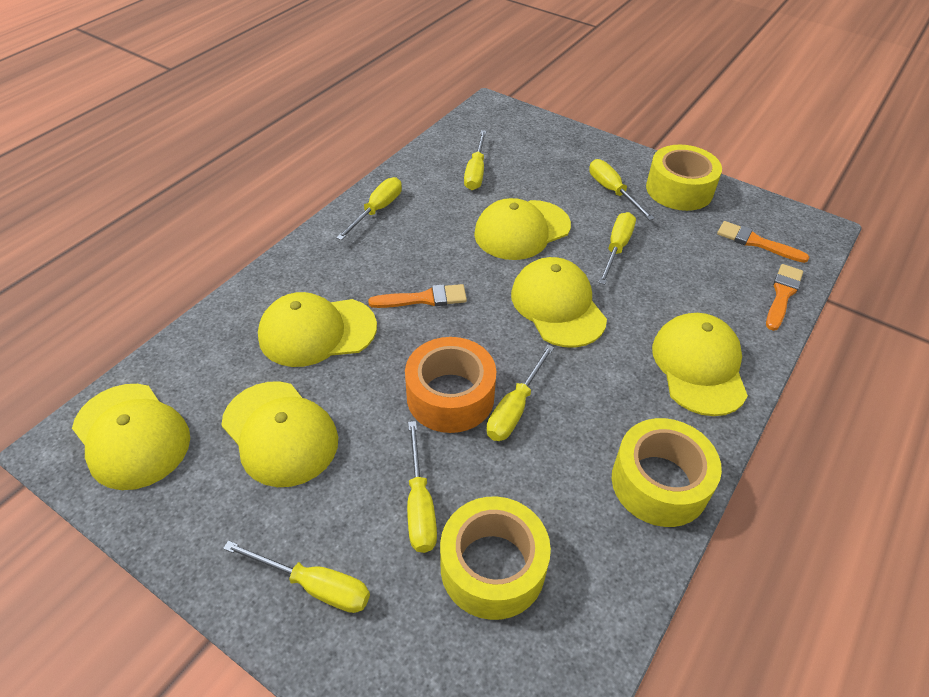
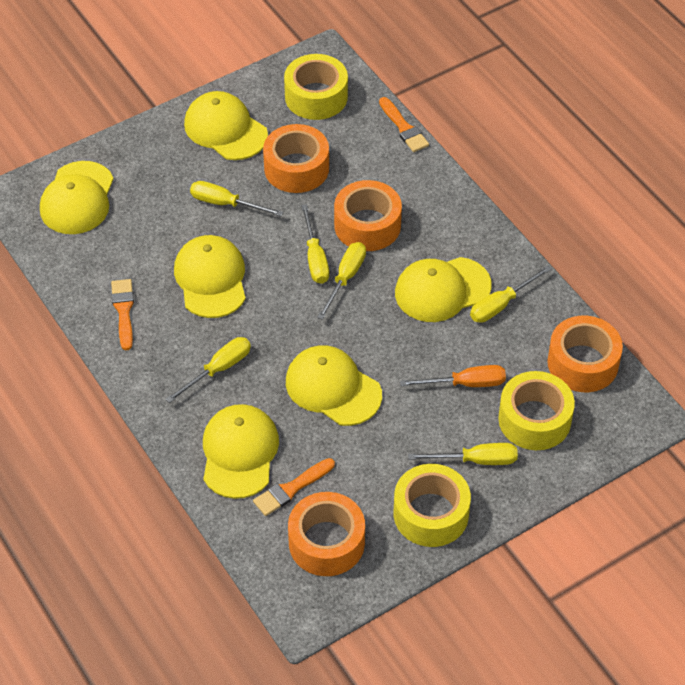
orange screwdriver: 0 -> 1
orange tape: 1 -> 4
yellow screwdriver: 7 -> 6

